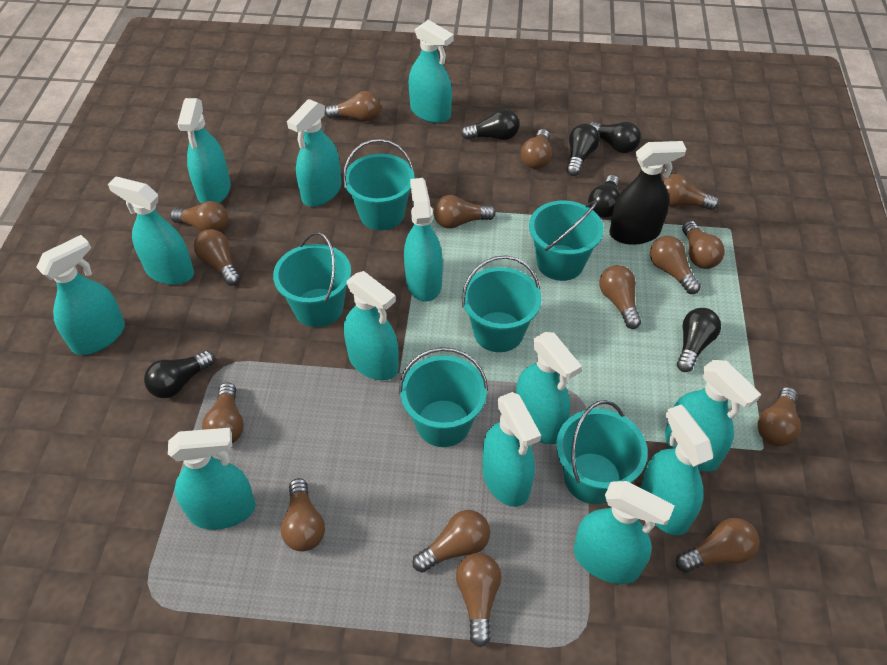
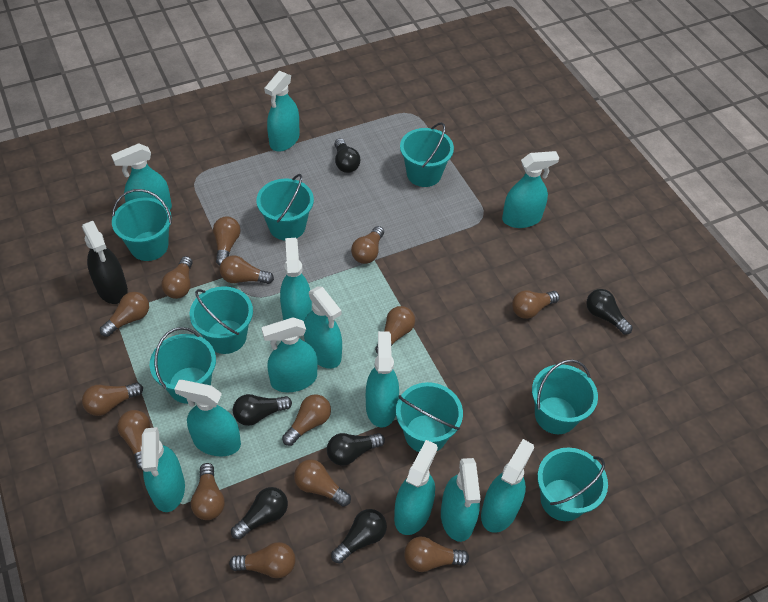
brown light bulb: 15 -> 14
turquoise bucket: 6 -> 8
turquoise spray bottle: 13 -> 12

